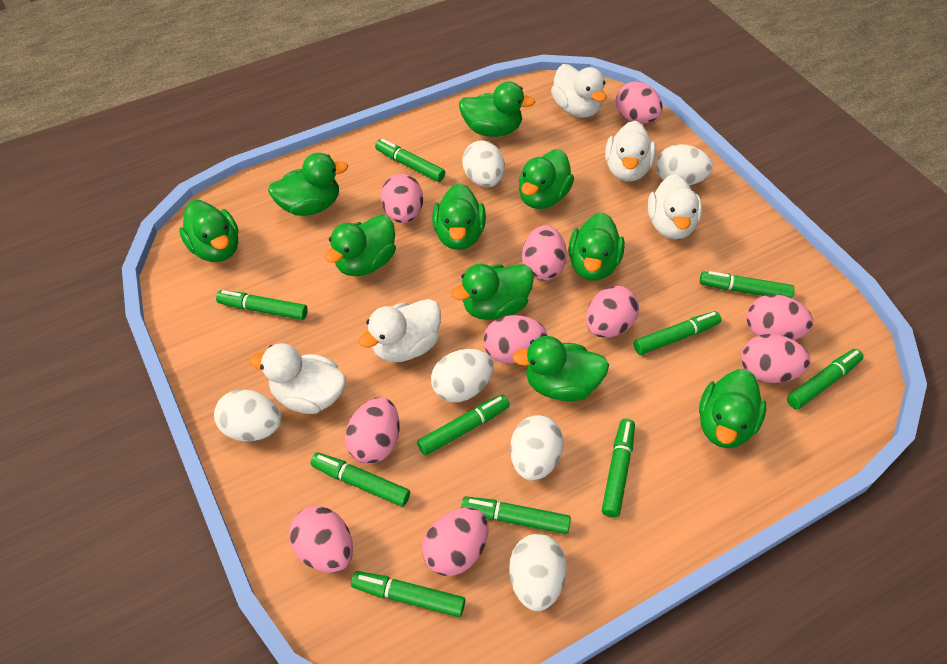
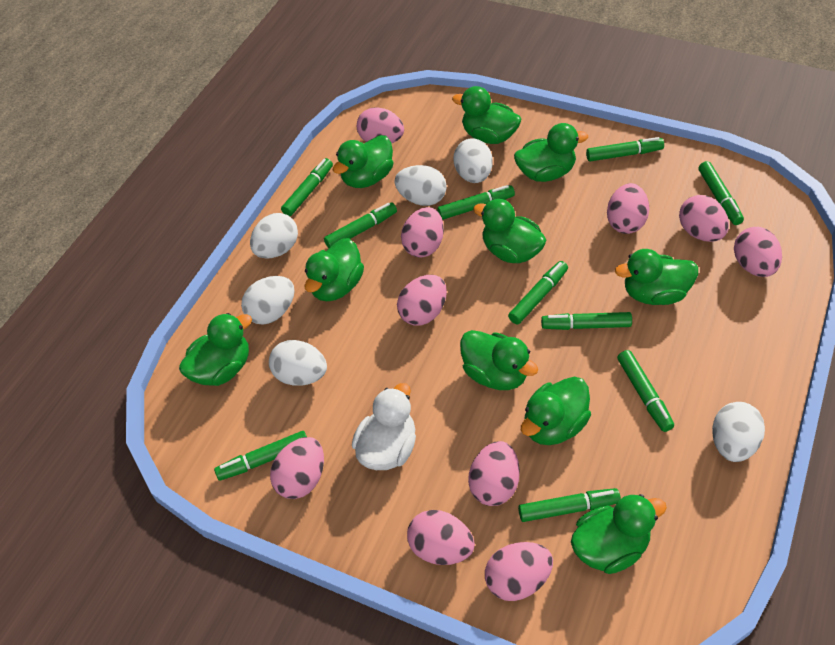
white duck: 5 -> 1

